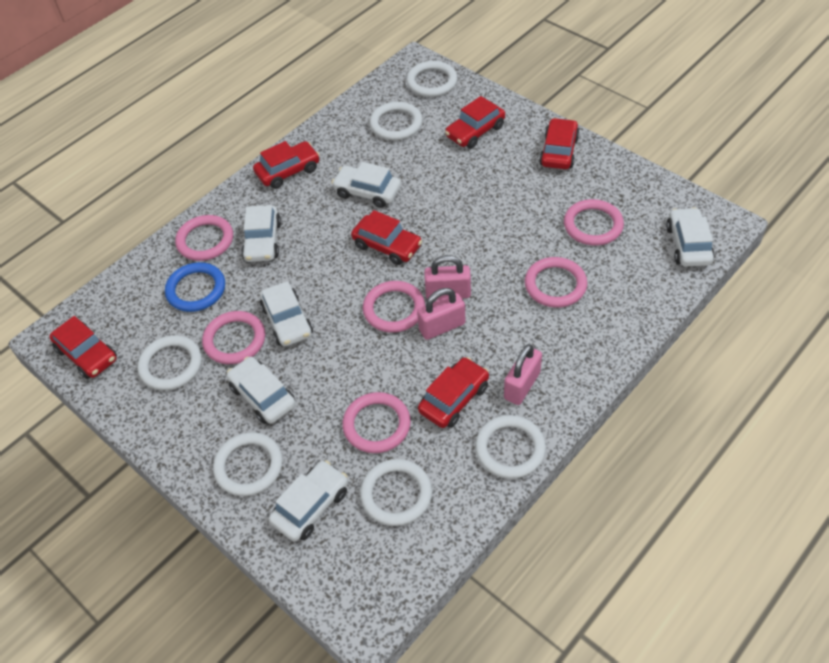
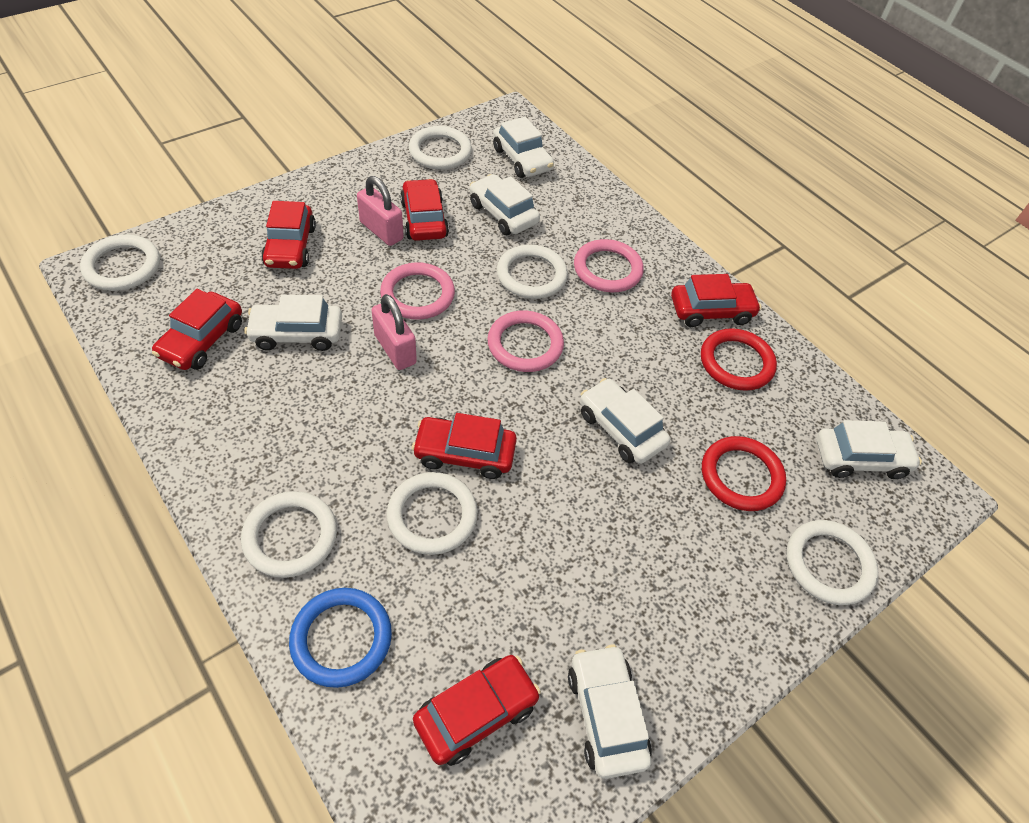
pink padlock: 3 -> 2
pink ring: 6 -> 3
red ring: 0 -> 2

